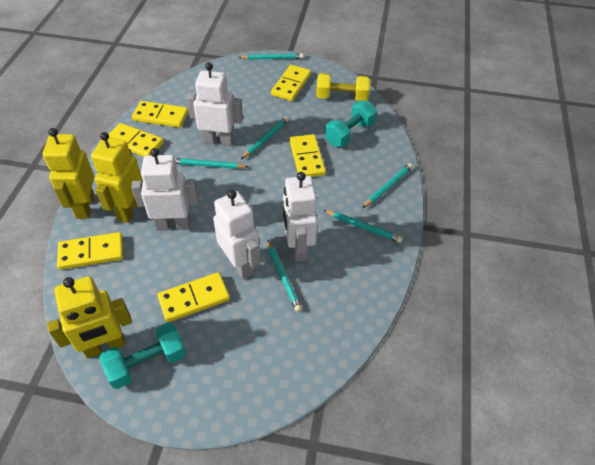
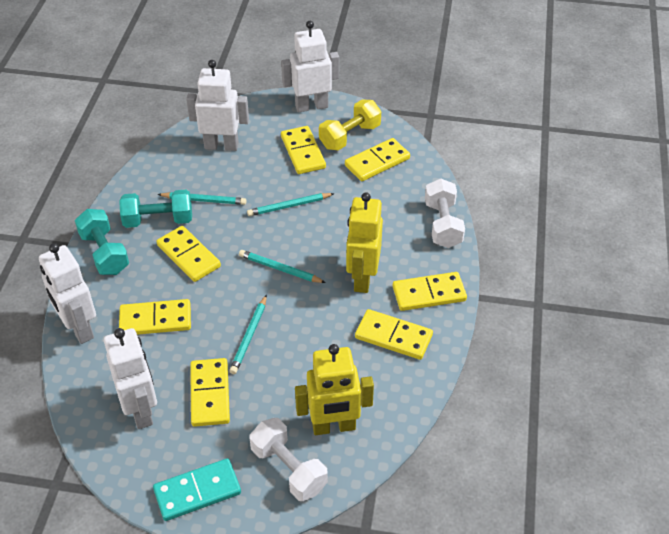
turquoise domino: 0 -> 1
turquoise pencil: 6 -> 4
white dumbbell: 0 -> 2
yellow domino: 6 -> 7
yellow robot: 3 -> 2

